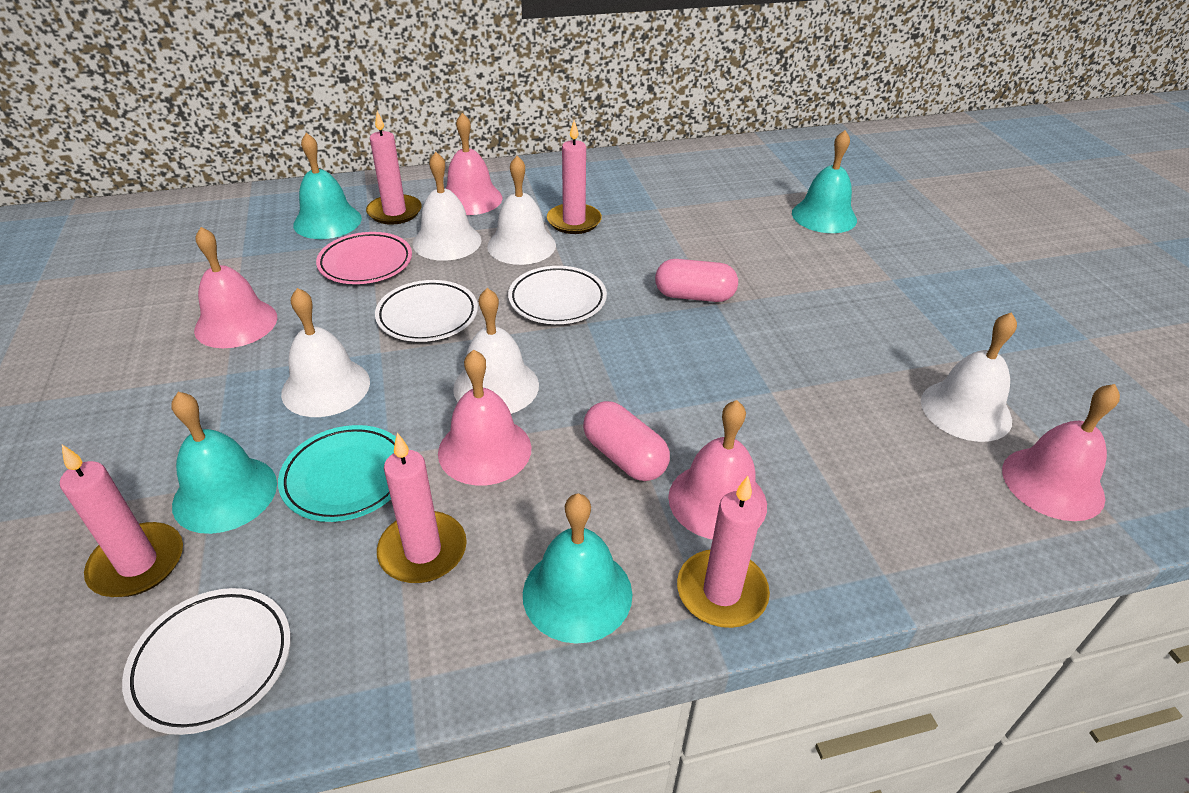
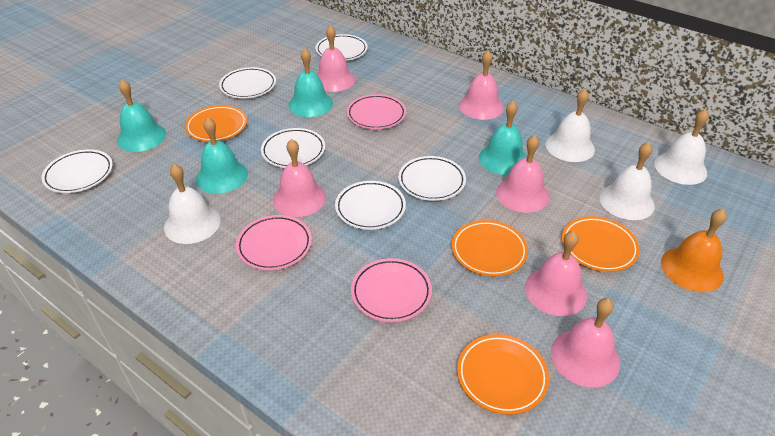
orange bell: 0 -> 1
orange plate: 0 -> 4
pink bell: 5 -> 6
pink candle: 5 -> 0
pink capsule: 2 -> 0
pink plate: 1 -> 3
turquoise plate: 1 -> 0
white bell: 5 -> 4
white plate: 3 -> 6

